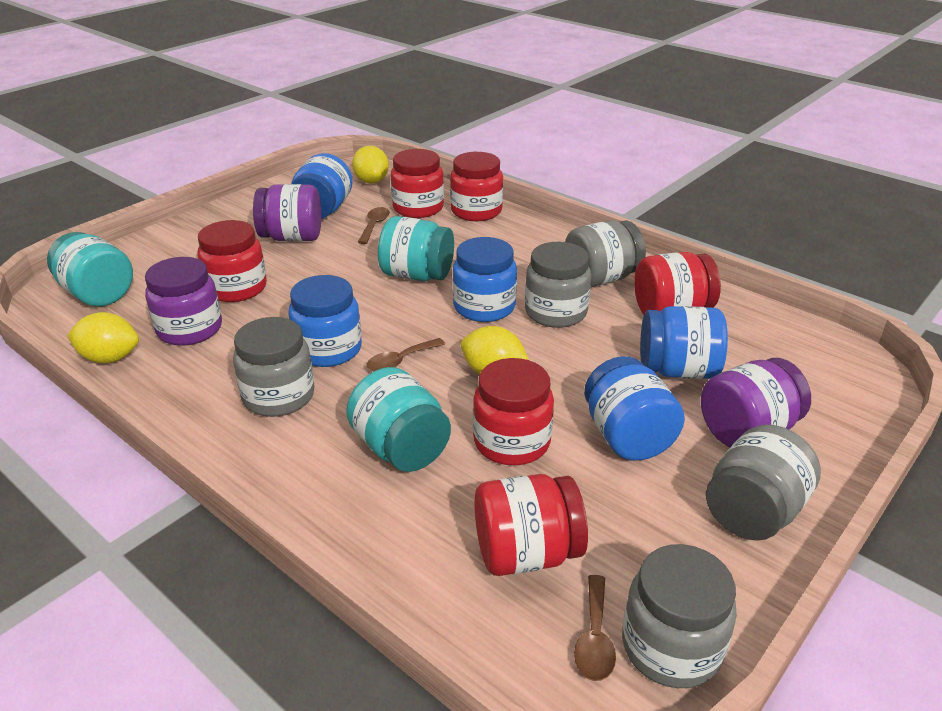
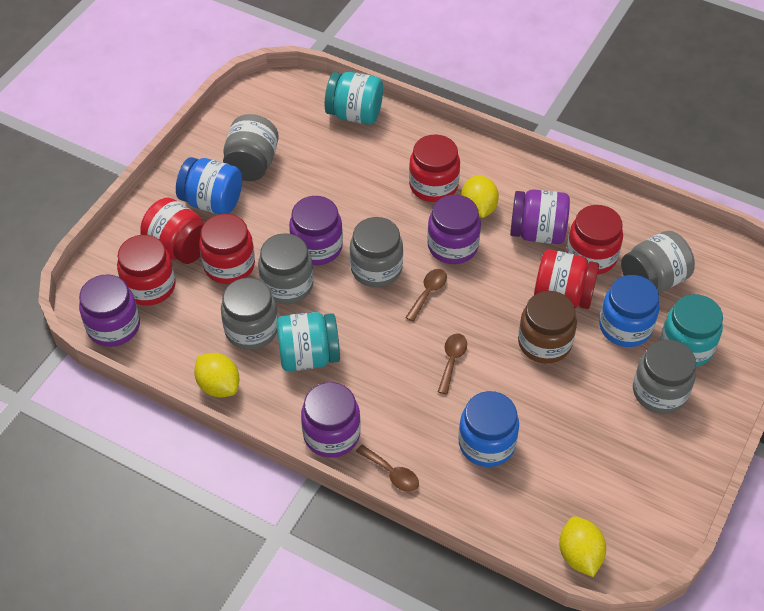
blue jar: 5 -> 3
brown jar: 0 -> 1
grey jar: 5 -> 6
purple jar: 3 -> 5

